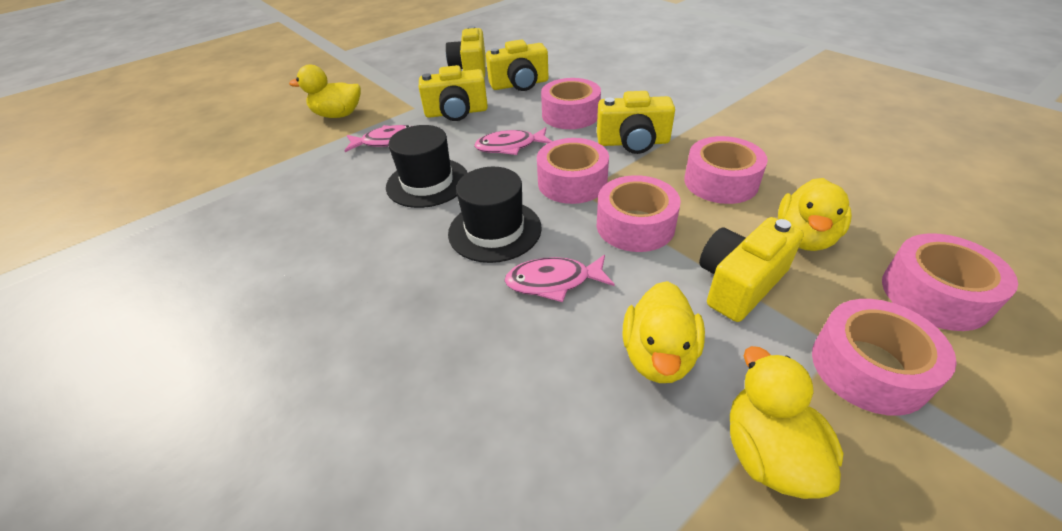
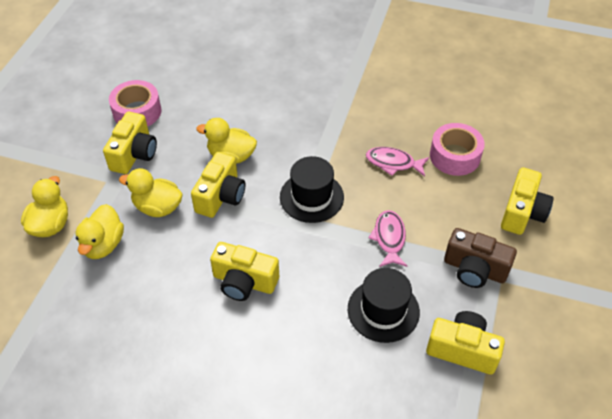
brown camera: 0 -> 1
pink fish: 3 -> 2
pink tape: 6 -> 2

